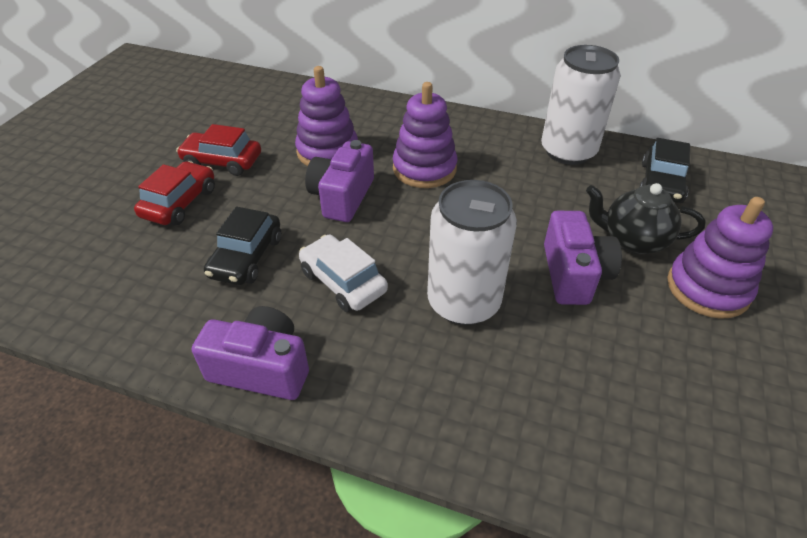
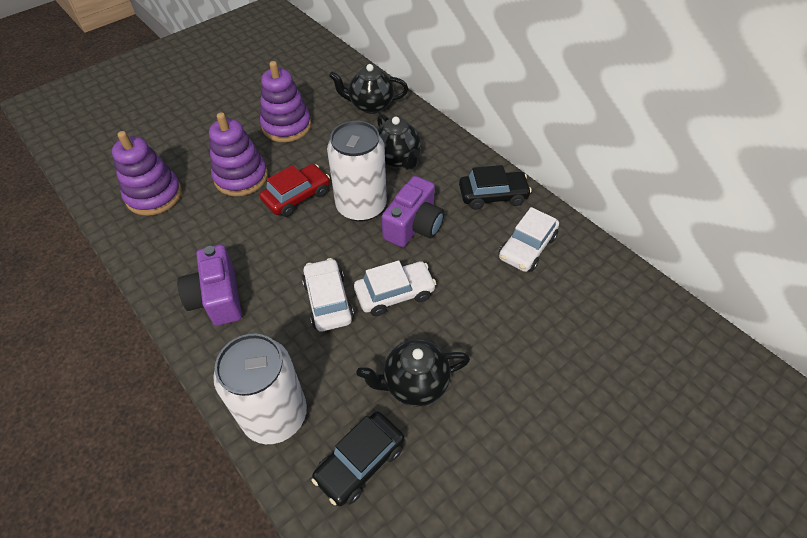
black teapot: 1 -> 3
purple camera: 3 -> 2
red car: 2 -> 1
white car: 1 -> 3

